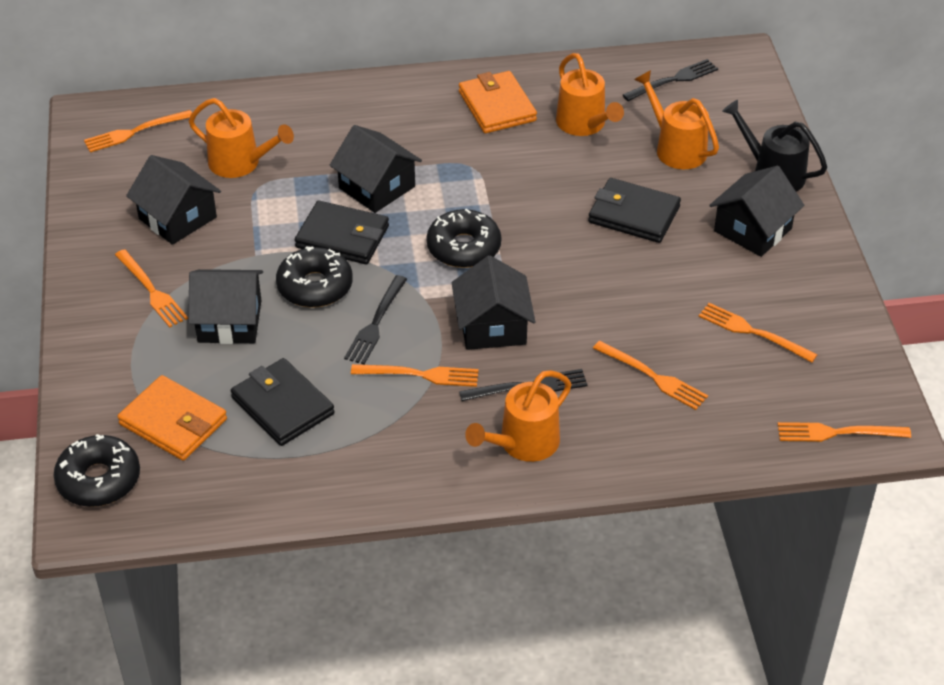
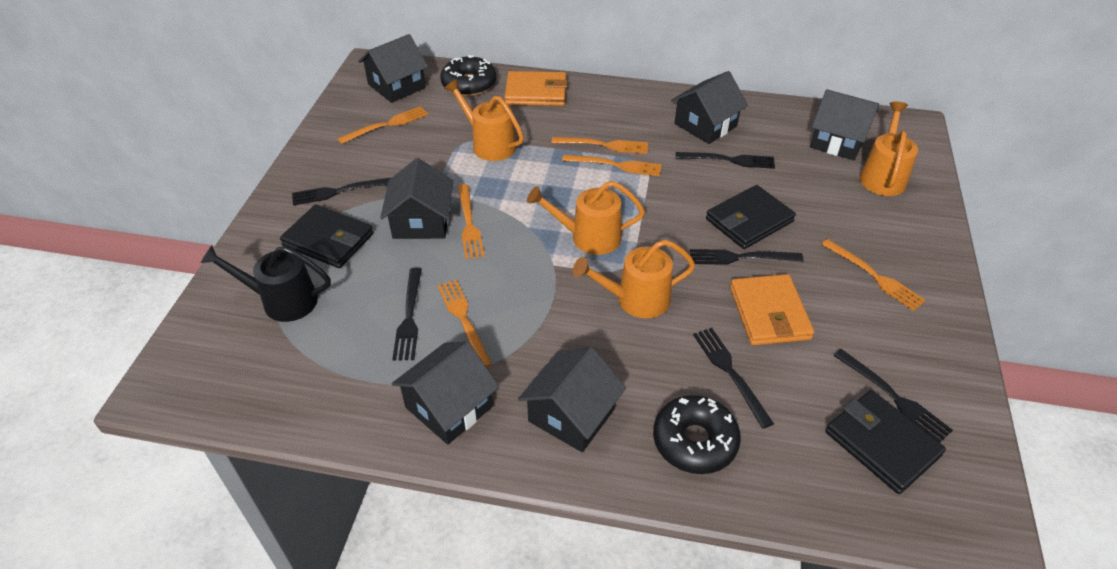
black donut: 3 -> 2
black fork: 3 -> 6
black house: 5 -> 6

